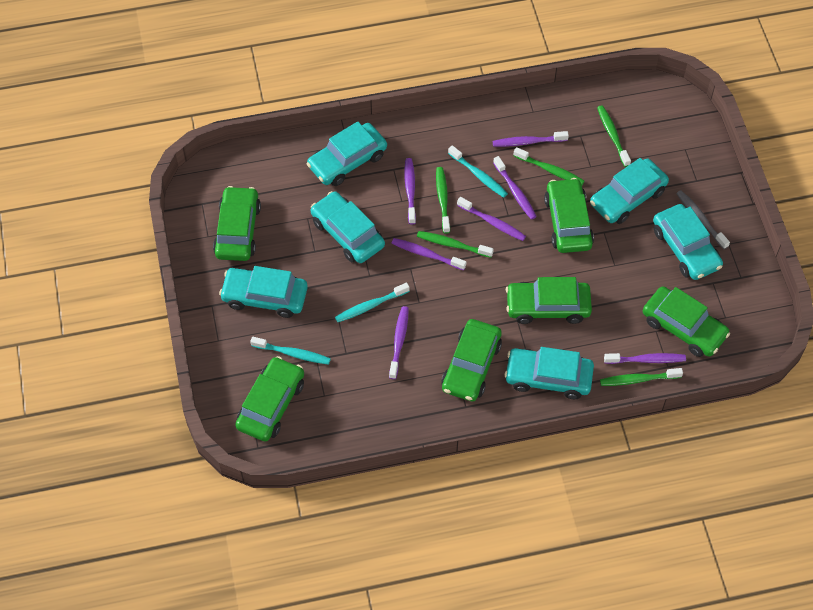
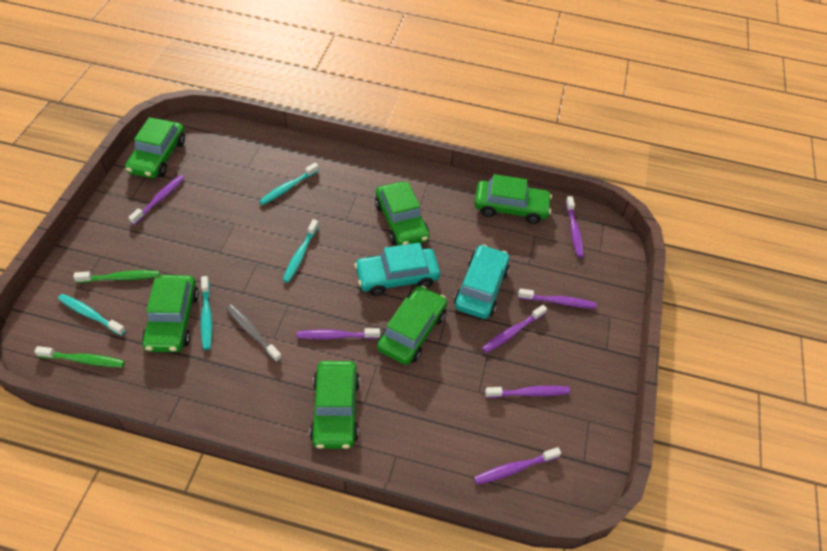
green toothbrush: 5 -> 2
turquoise car: 6 -> 2
turquoise toothbrush: 3 -> 4

